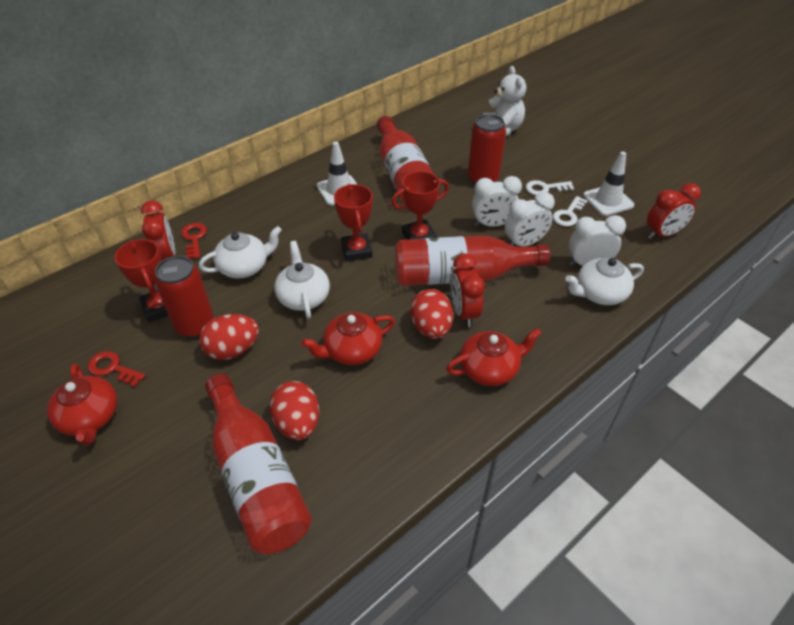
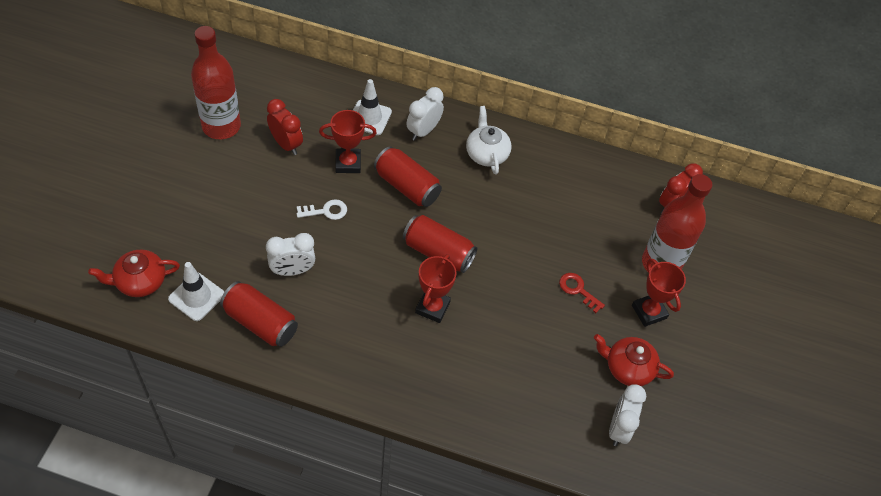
red bottle: 3 -> 2
red can: 2 -> 3
red clock: 3 -> 2
red egg: 3 -> 0
red key: 2 -> 1
red teapot: 3 -> 2
white key: 2 -> 1
white teapot: 3 -> 1
white teddy bear: 1 -> 0

